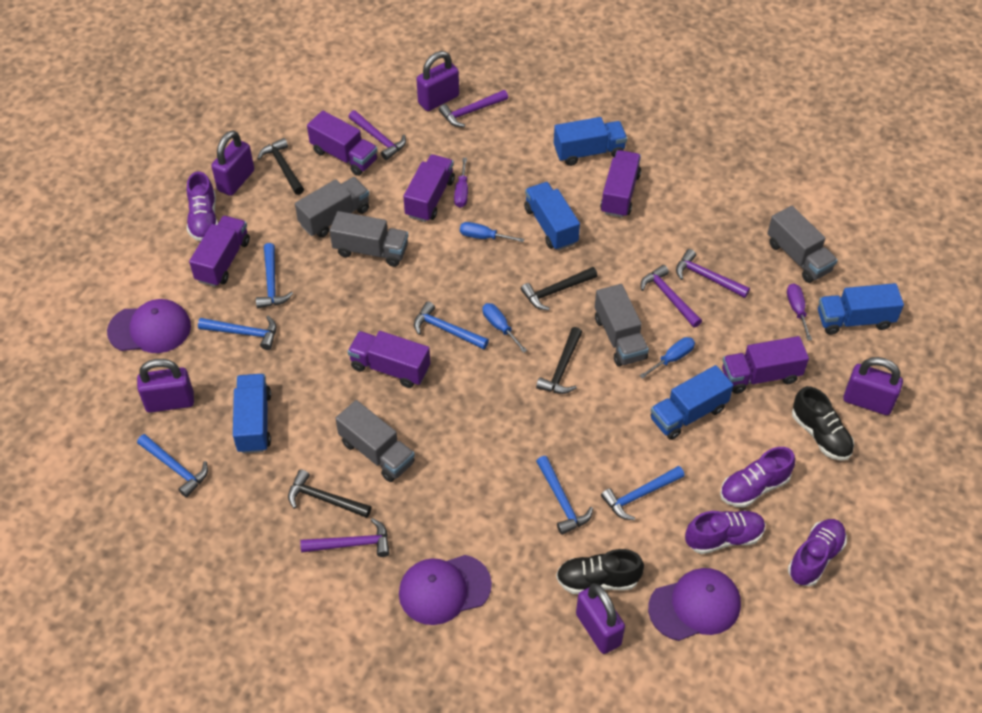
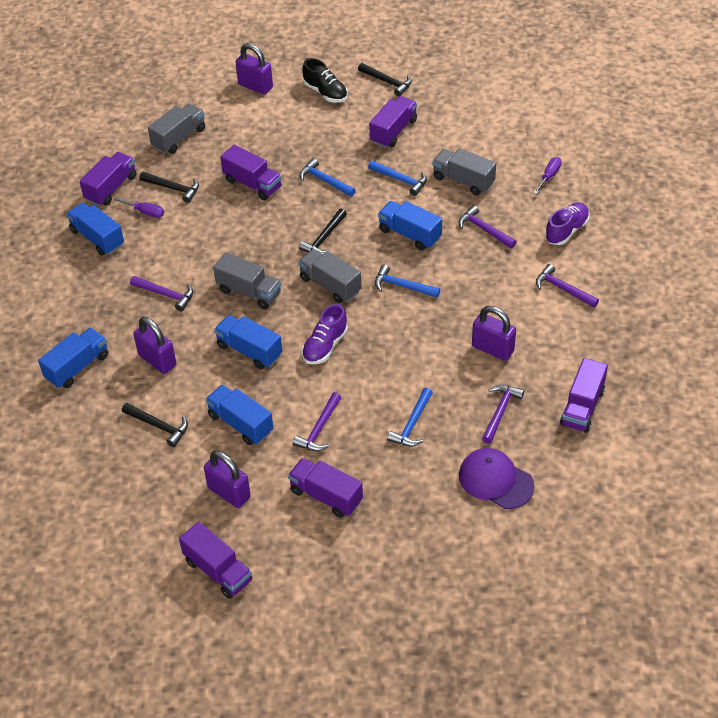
black shoe: 2 -> 1
blue hammer: 6 -> 4
blue screwdriver: 3 -> 0
grey truck: 5 -> 4
purple cap: 3 -> 1
purple padlock: 5 -> 4
purple shoe: 4 -> 2

